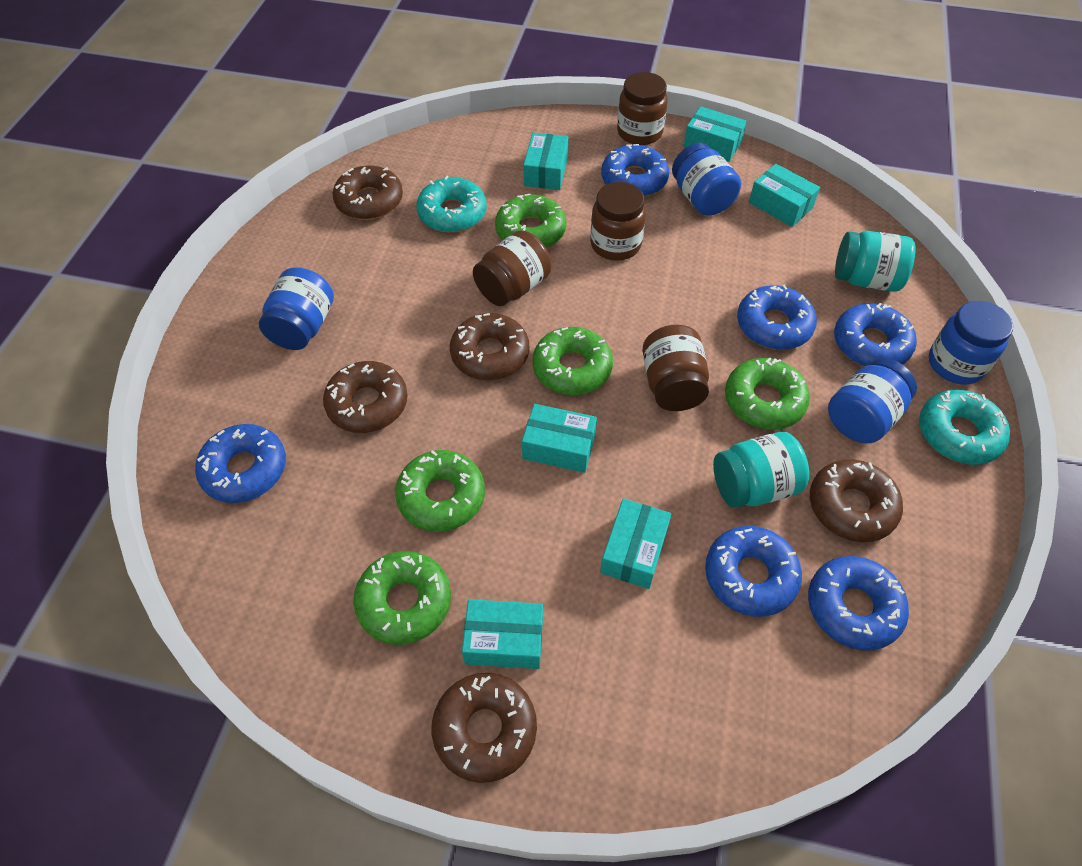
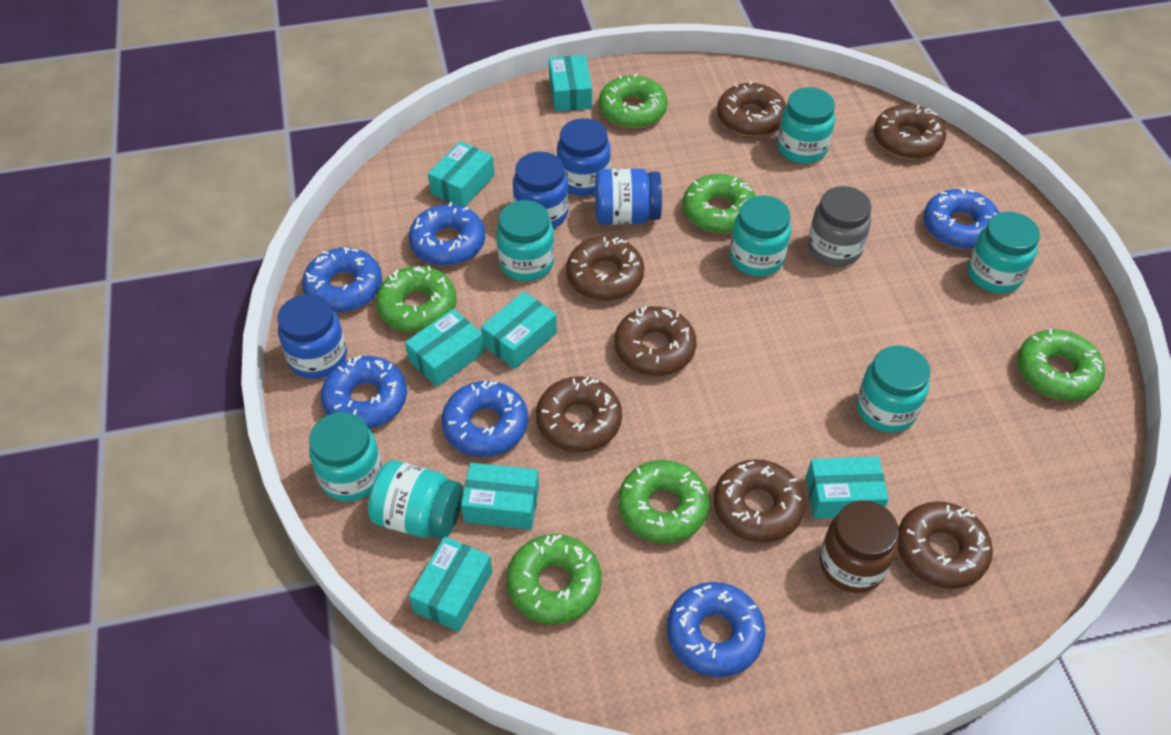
brown donut: 5 -> 7
brown jar: 4 -> 1
green donut: 5 -> 6
grey jar: 0 -> 1
turquoise box: 6 -> 7
turquoise donut: 2 -> 0
turquoise jar: 2 -> 7

